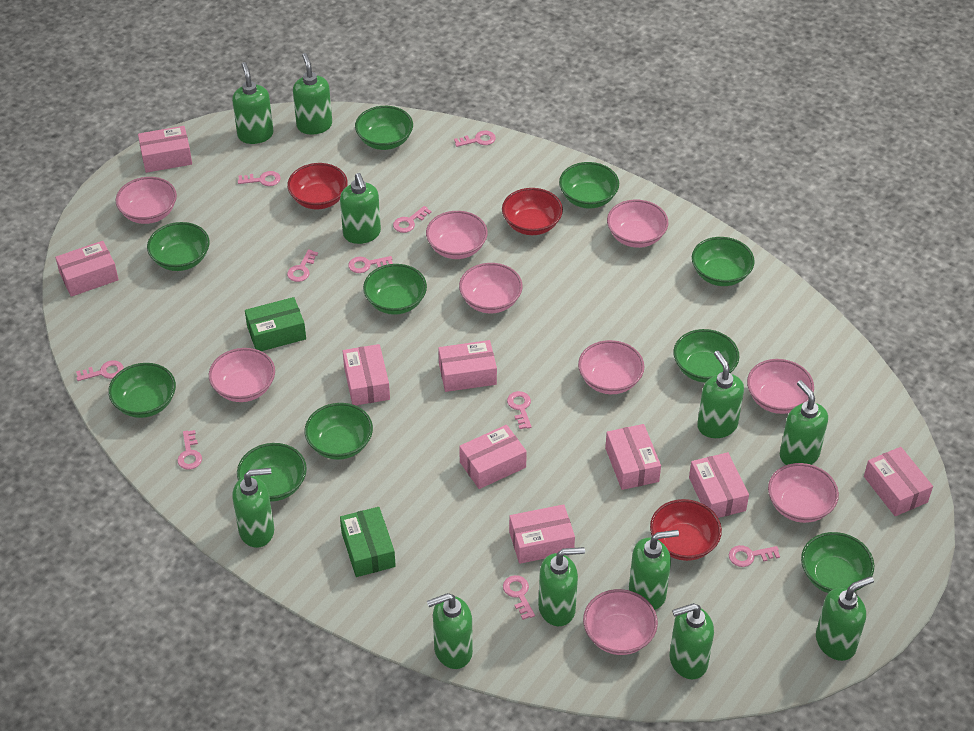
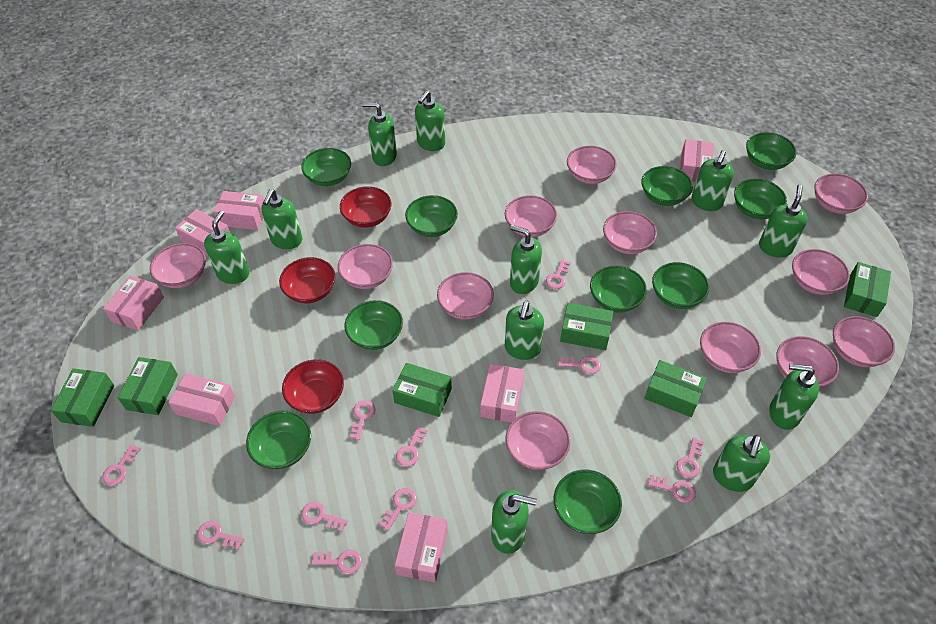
green box: 2 -> 6
pink bowl: 9 -> 12
pink box: 9 -> 7
pink key: 10 -> 11

